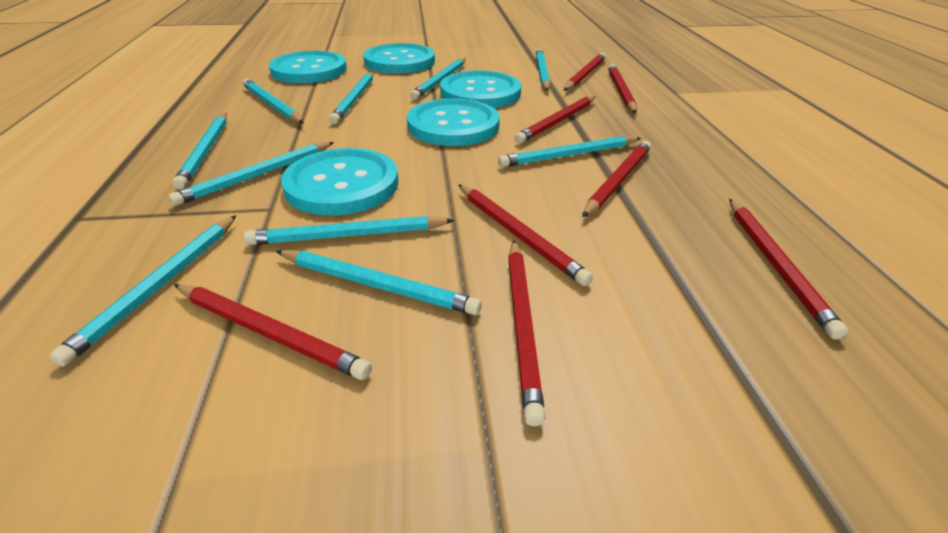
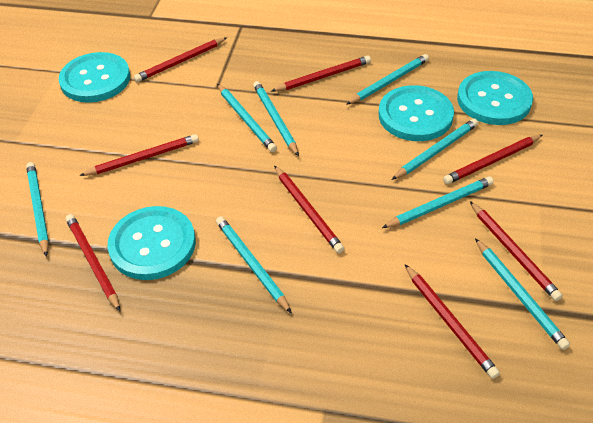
turquoise button: 5 -> 4
turquoise pencil: 10 -> 8

